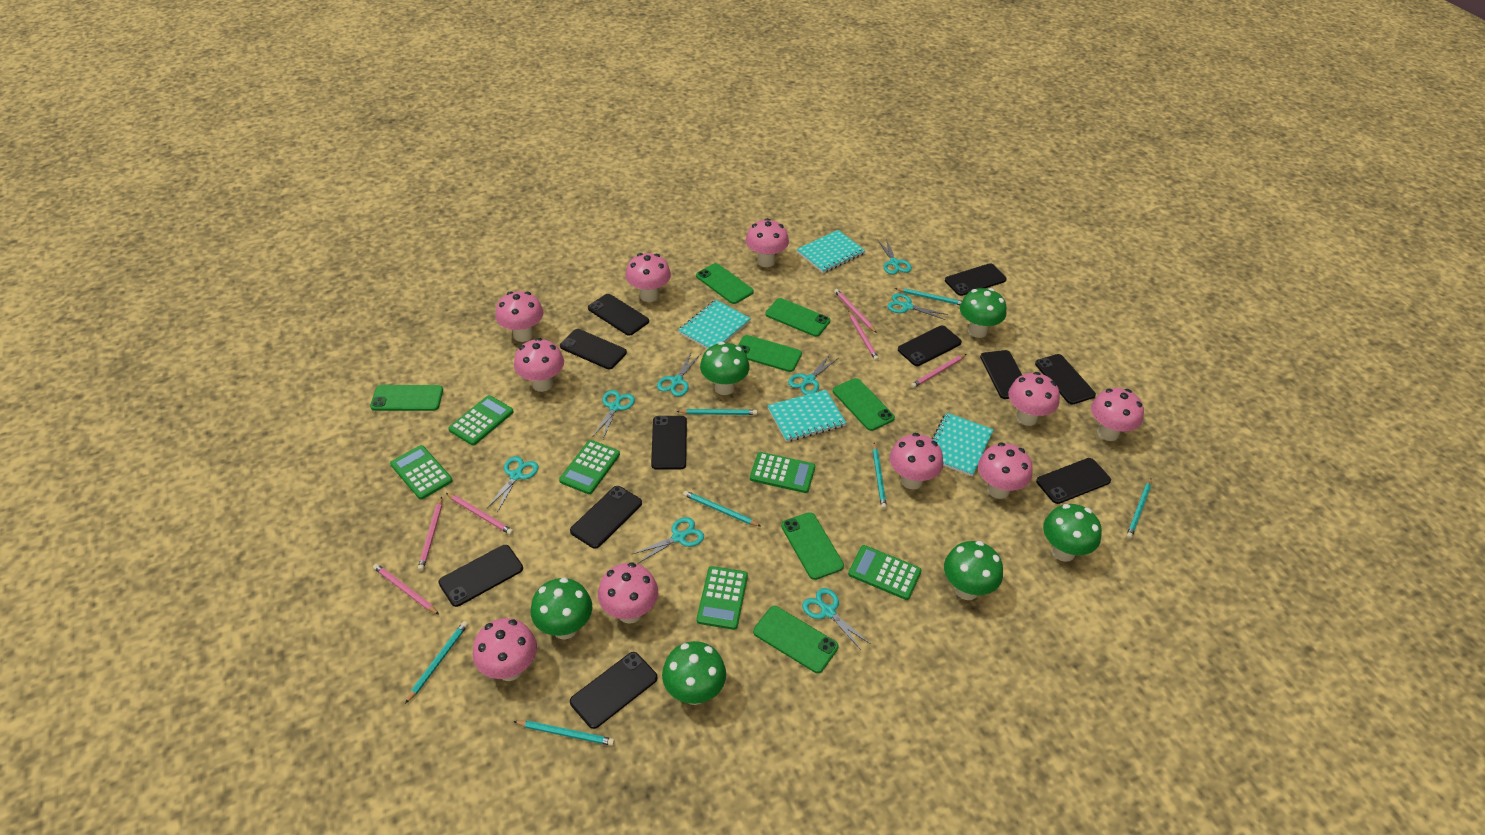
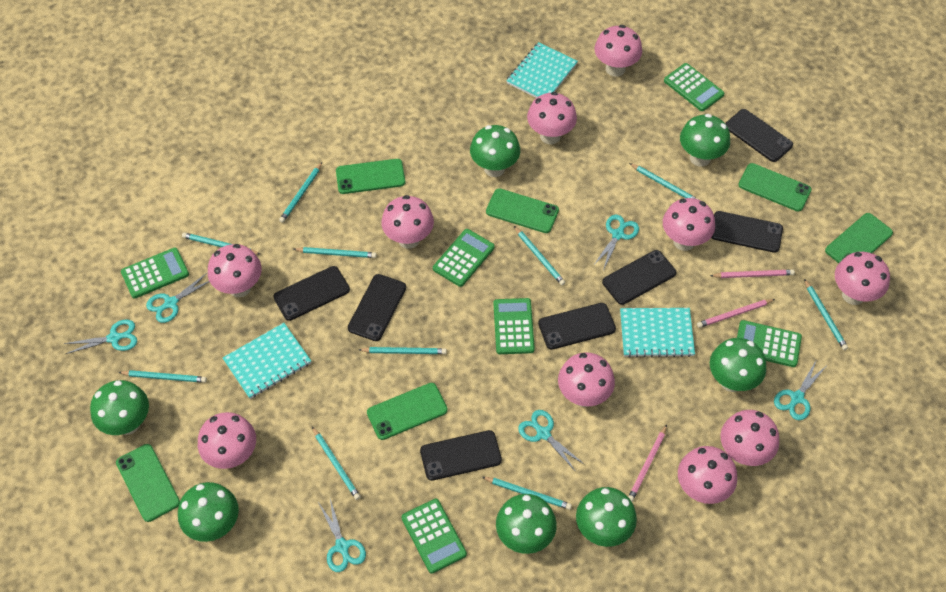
black phone: 11 -> 7
green mushroom: 6 -> 7
green phone: 7 -> 6
pink pencil: 6 -> 3
turquoise notebook: 4 -> 3
turquoise pencil: 7 -> 10
turquoise scissors: 8 -> 6

